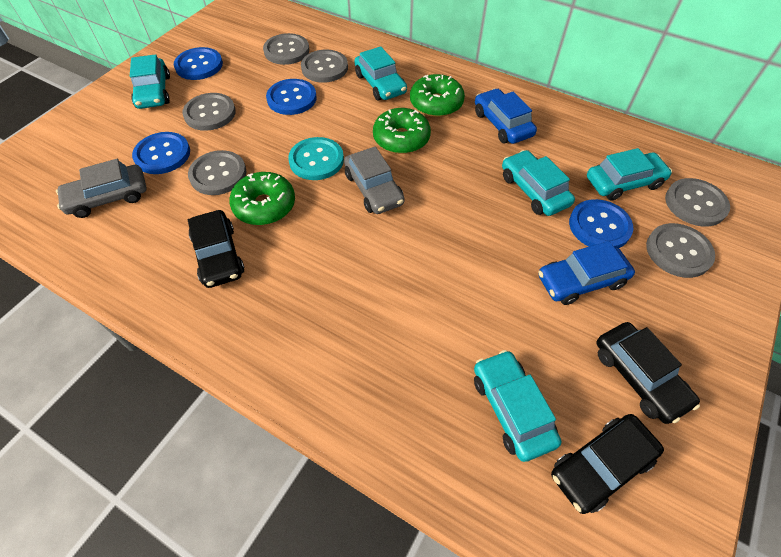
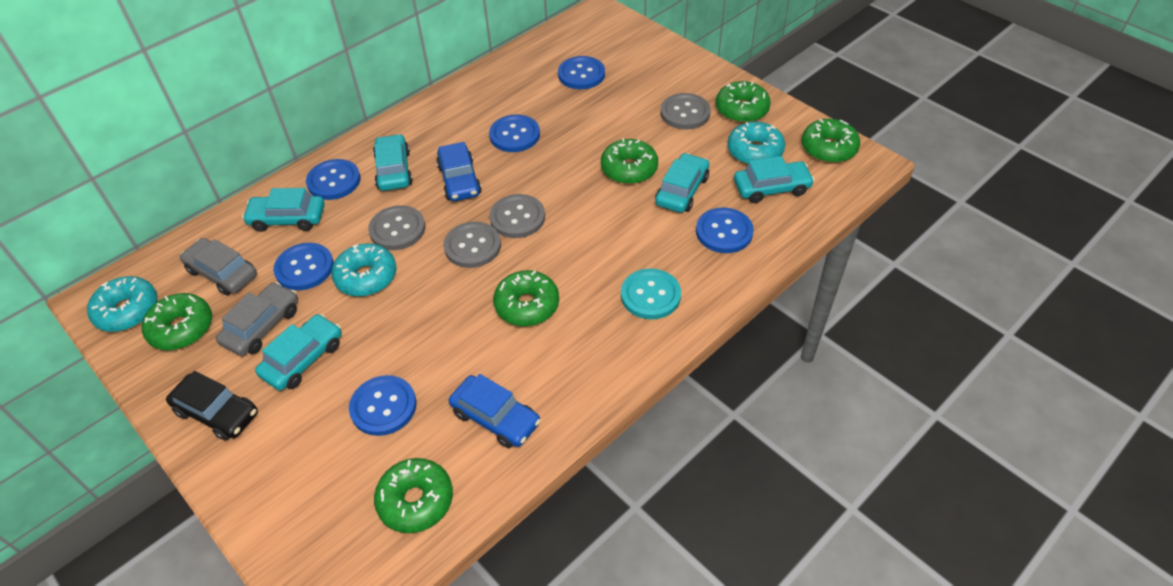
black car: 3 -> 1
blue button: 4 -> 6
green donut: 3 -> 6
grey button: 6 -> 4
turquoise donut: 0 -> 3

